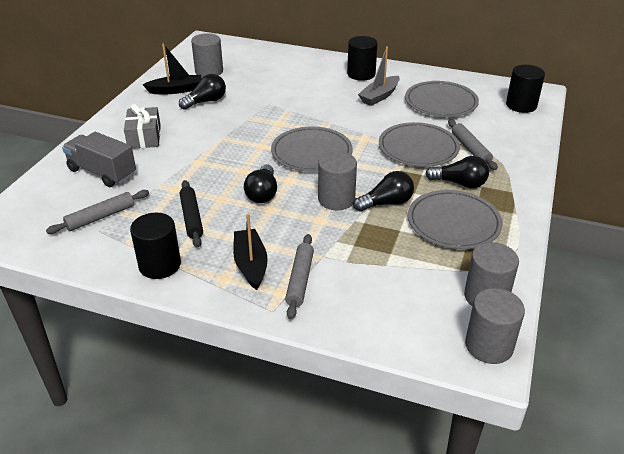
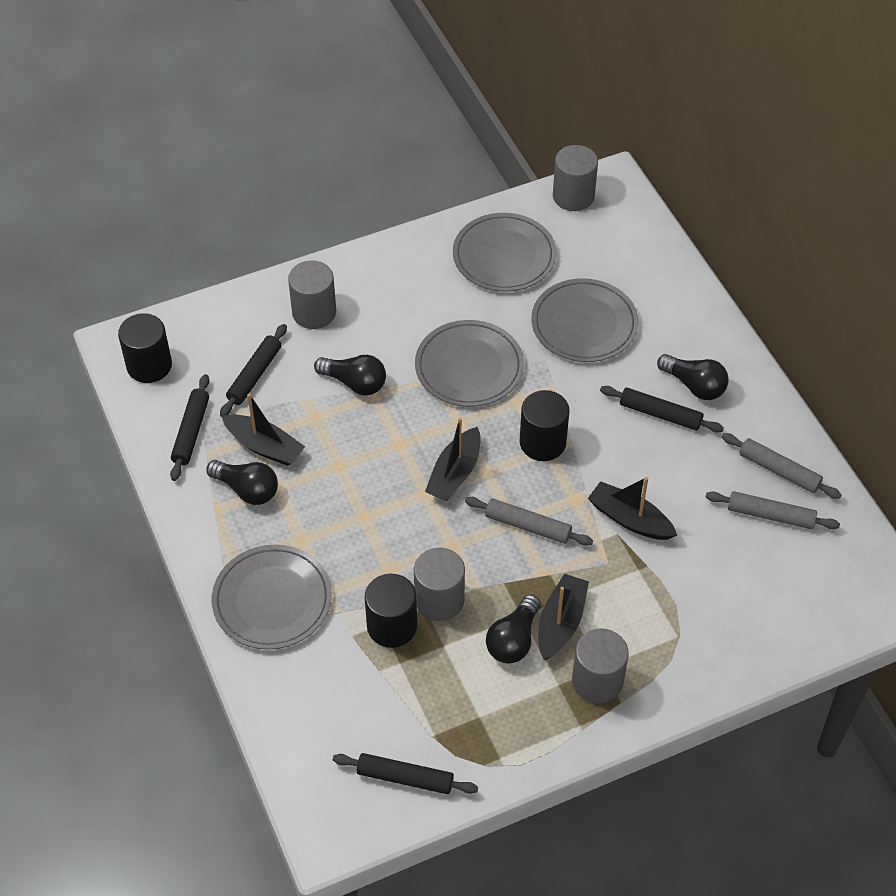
black boat: 2 -> 4
black rolling pin: 1 -> 4
grey boat: 1 -> 0
grey gift: 1 -> 0
grey truck: 1 -> 0

